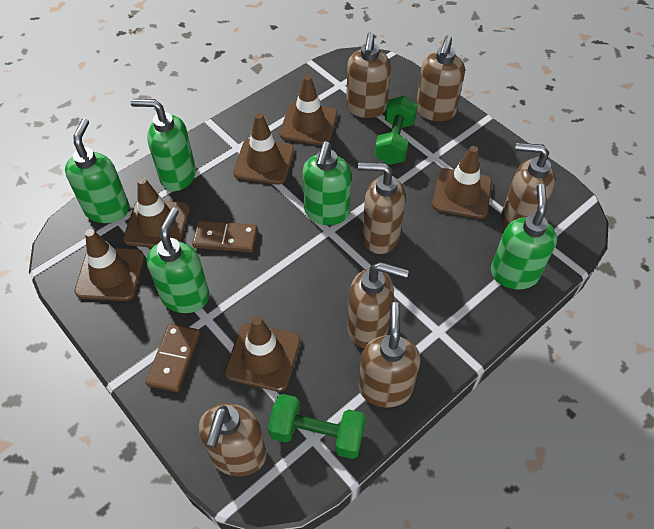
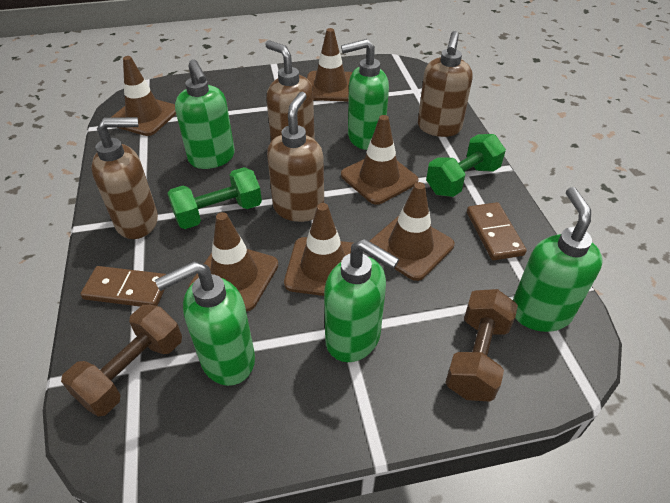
brown dumbbell: 0 -> 2
brown soap dispenser: 7 -> 4

